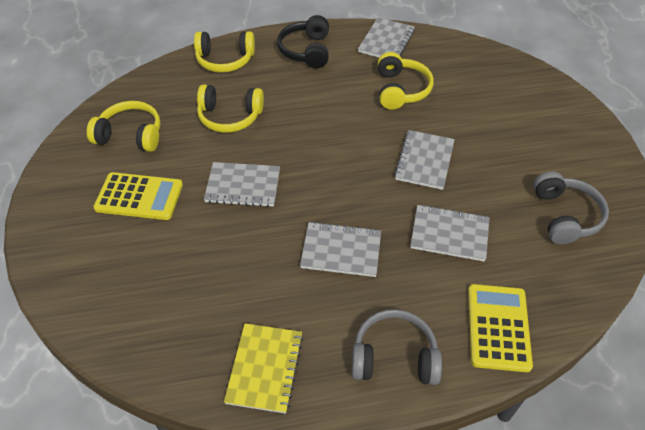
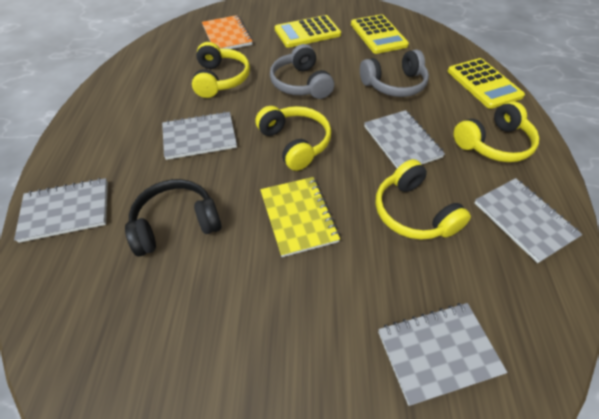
orange notebook: 0 -> 1
yellow calculator: 2 -> 3

